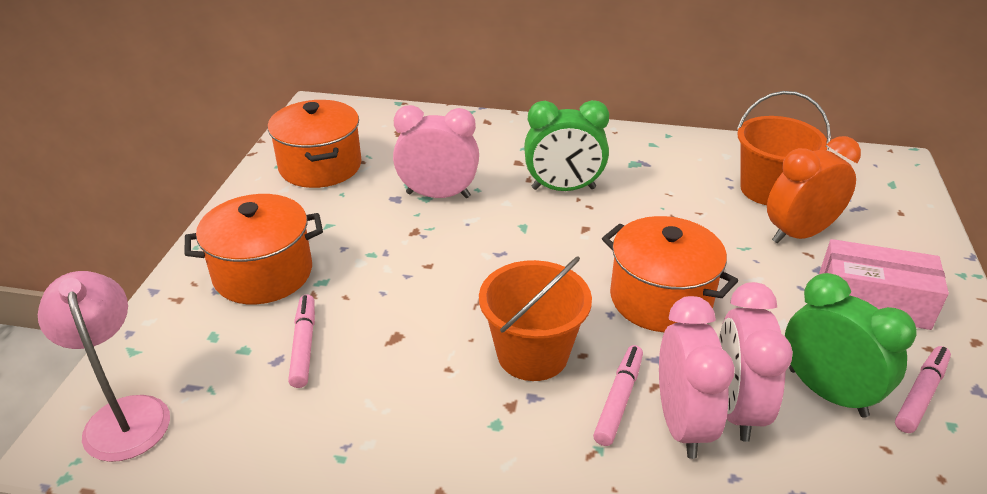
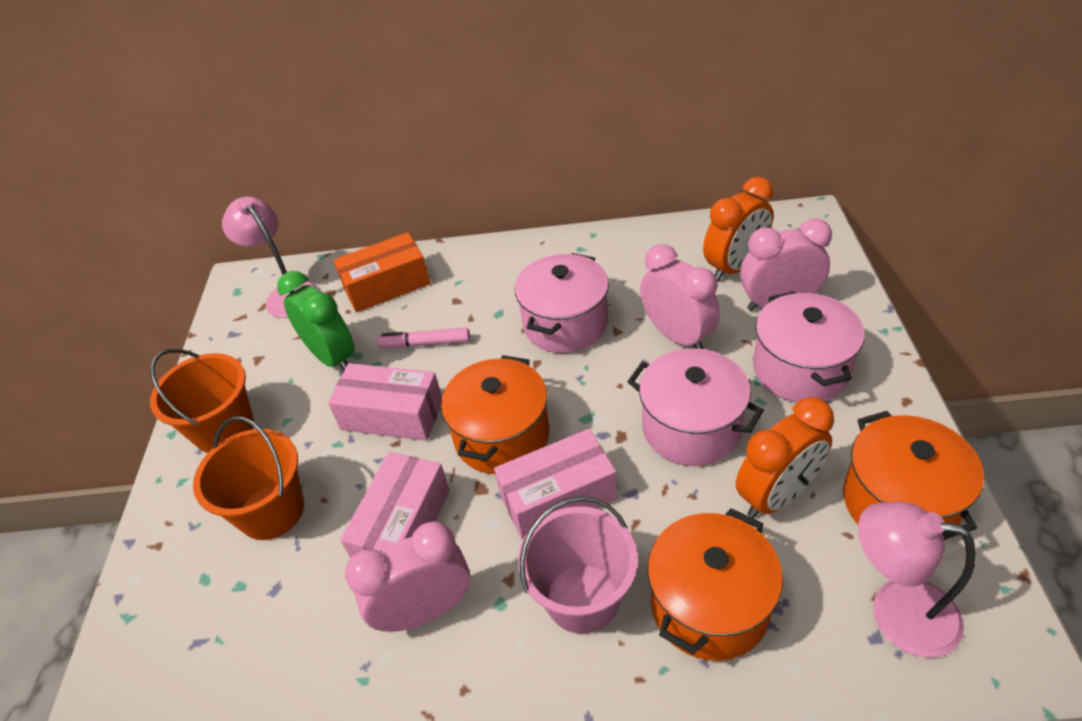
green clock: 2 -> 1
orange box: 0 -> 1
orange clock: 1 -> 2
pink box: 1 -> 3
pink bucket: 0 -> 1
pink lamp: 1 -> 2
pink marker: 3 -> 1
pink pot: 0 -> 3

